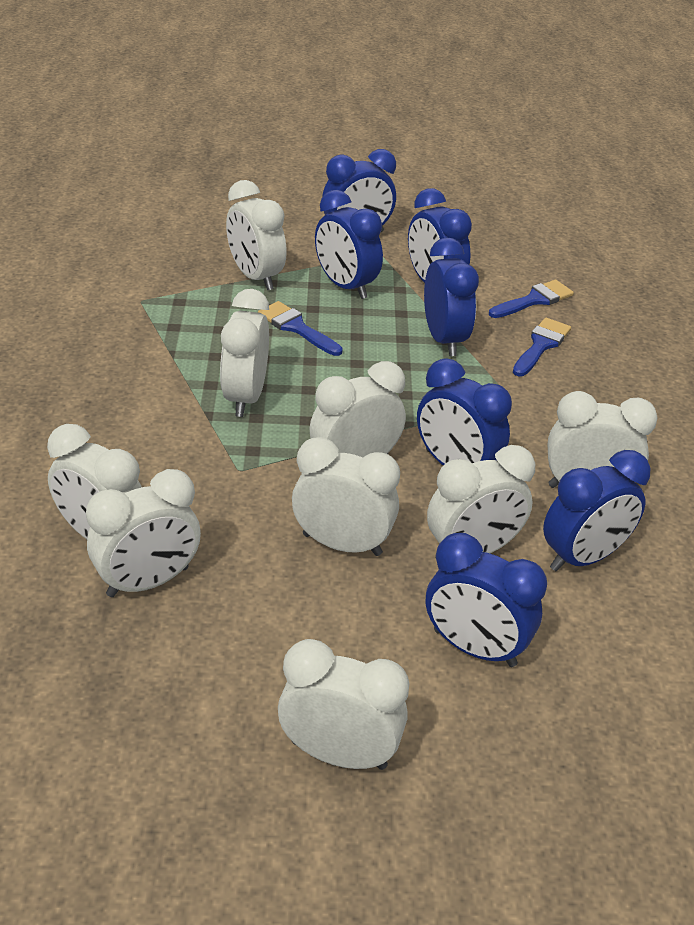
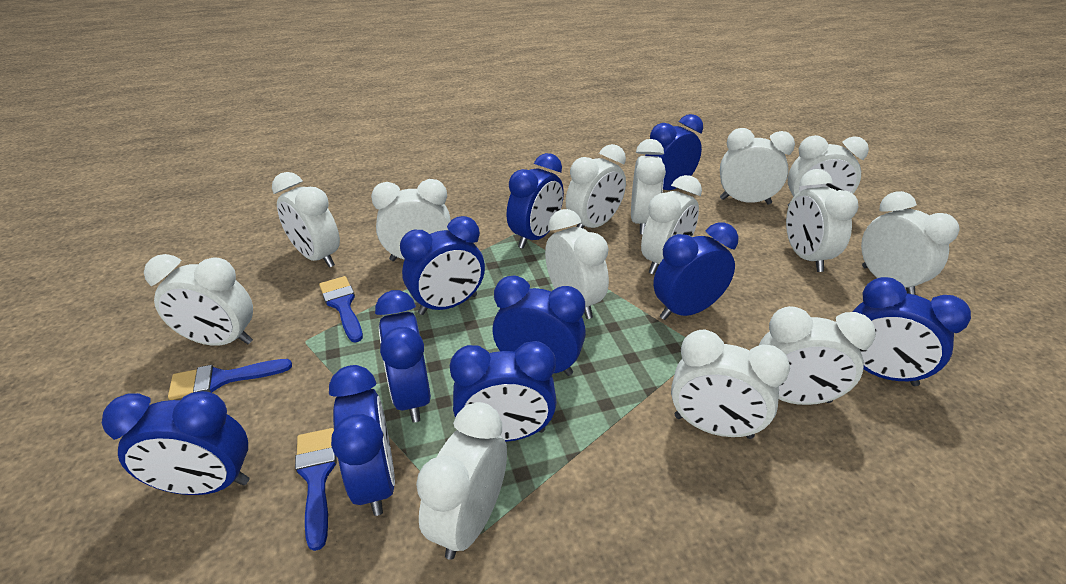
blue clock: 7 -> 10
white clock: 9 -> 14

